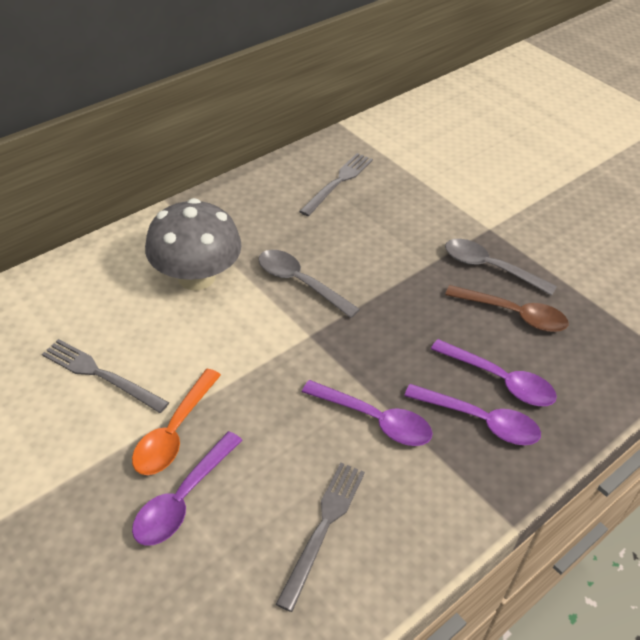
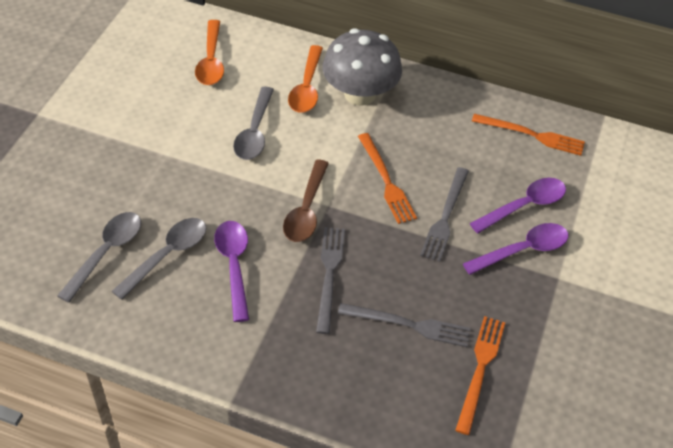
grey spoon: 2 -> 3
orange fork: 0 -> 3
orange spoon: 1 -> 2
purple spoon: 4 -> 3

